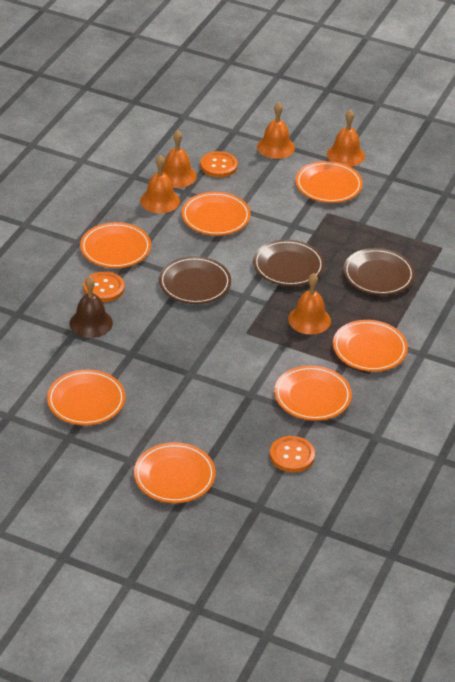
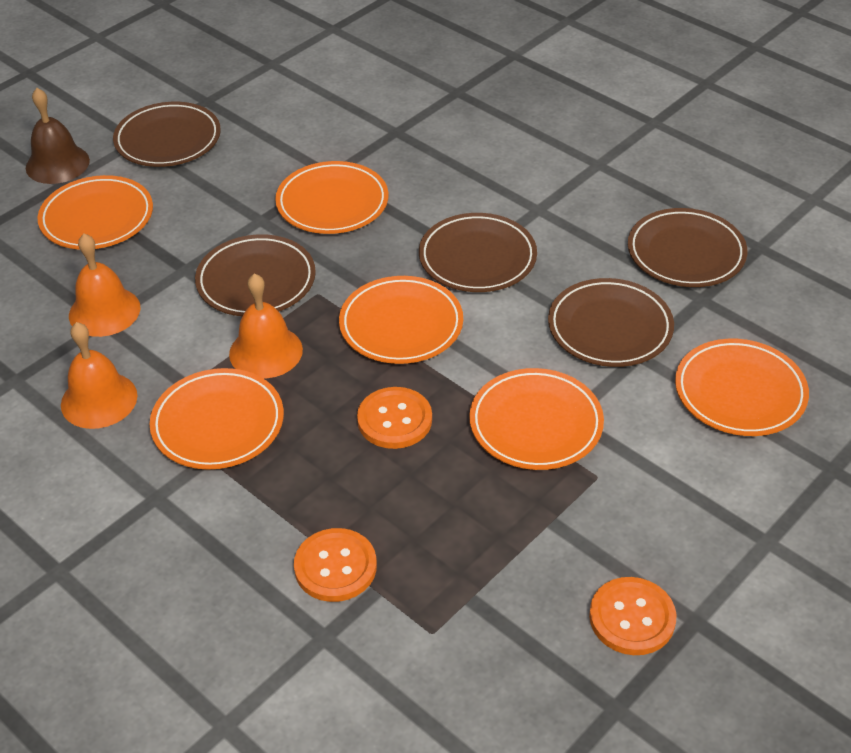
brown plate: 3 -> 5
orange bell: 5 -> 3
orange plate: 7 -> 6

